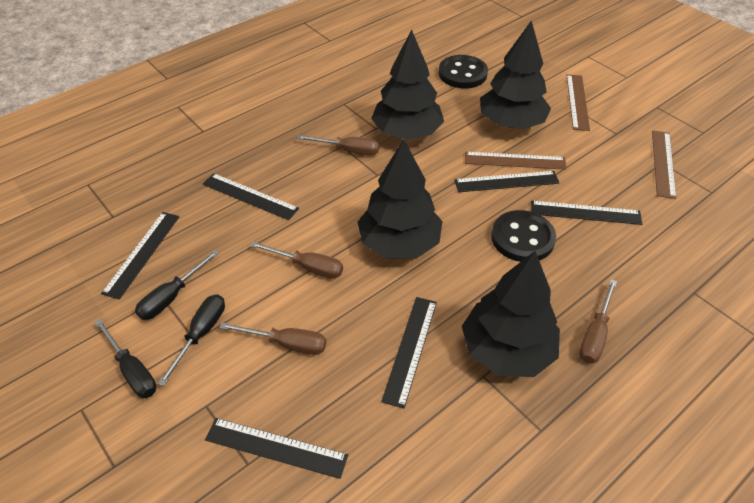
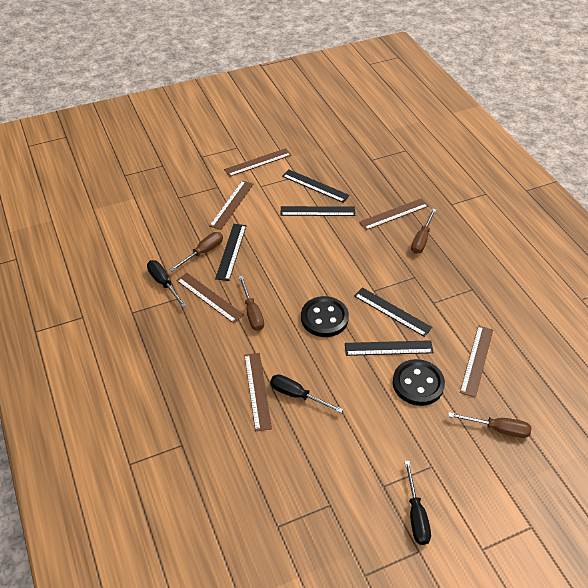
black ruler: 6 -> 5
black tree: 4 -> 0
brown ruler: 3 -> 6

